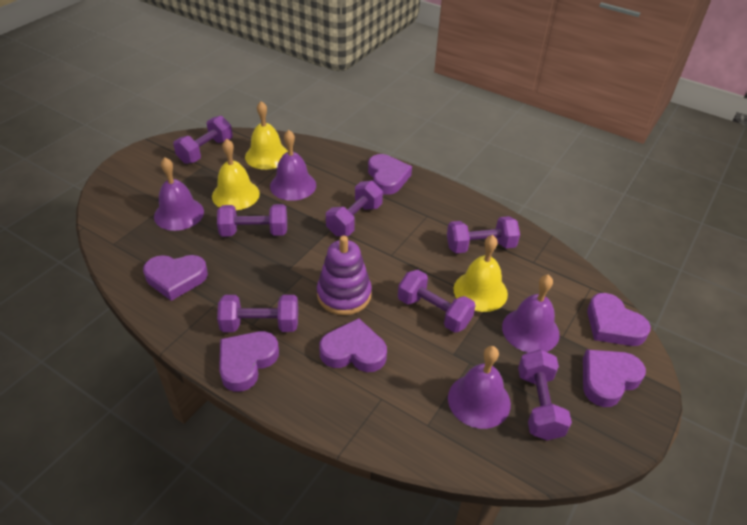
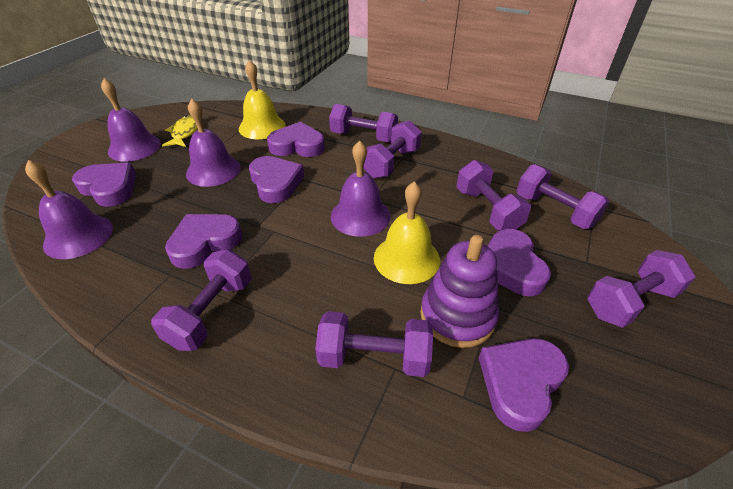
yellow bell: 3 -> 2
yellow fish: 0 -> 1

